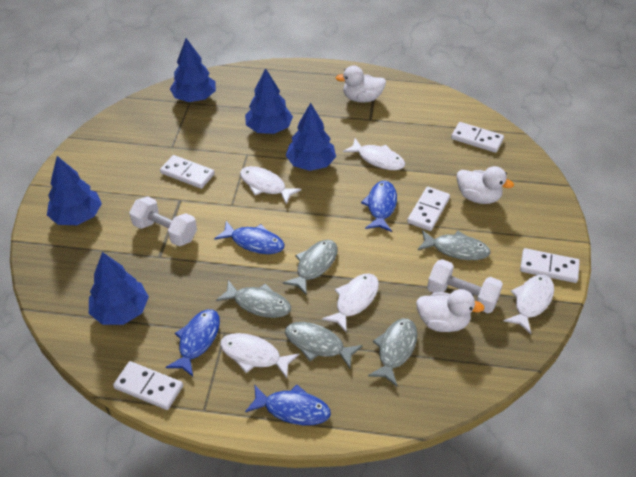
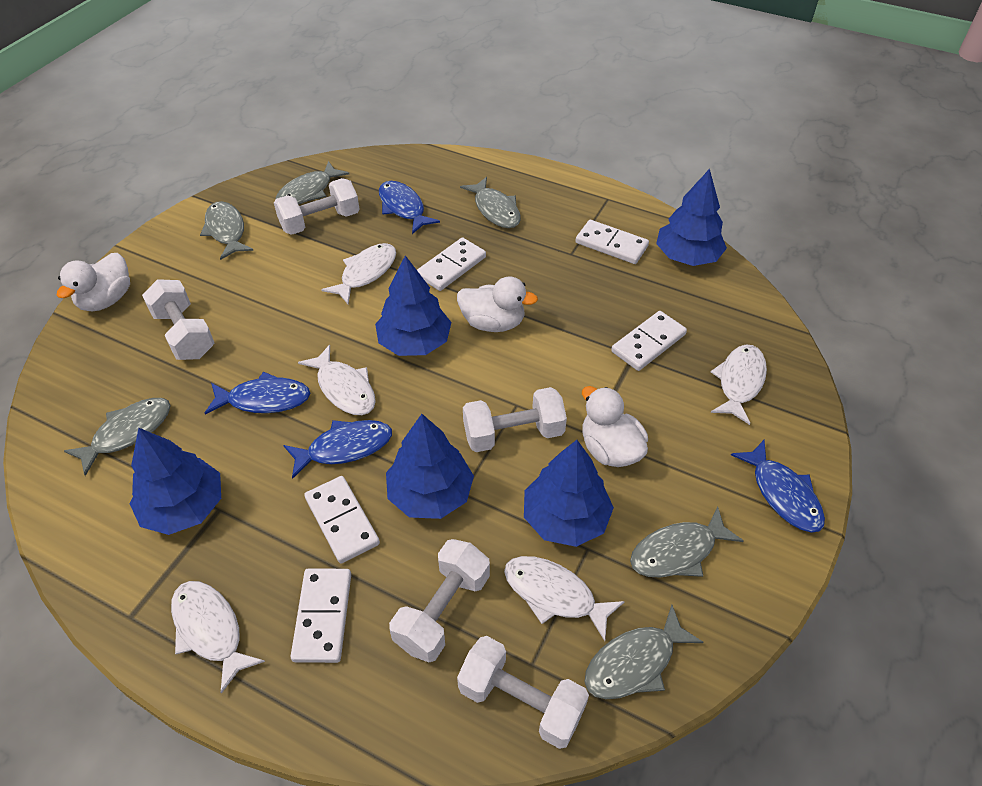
grey fish: 5 -> 6
white dumbbell: 2 -> 5

